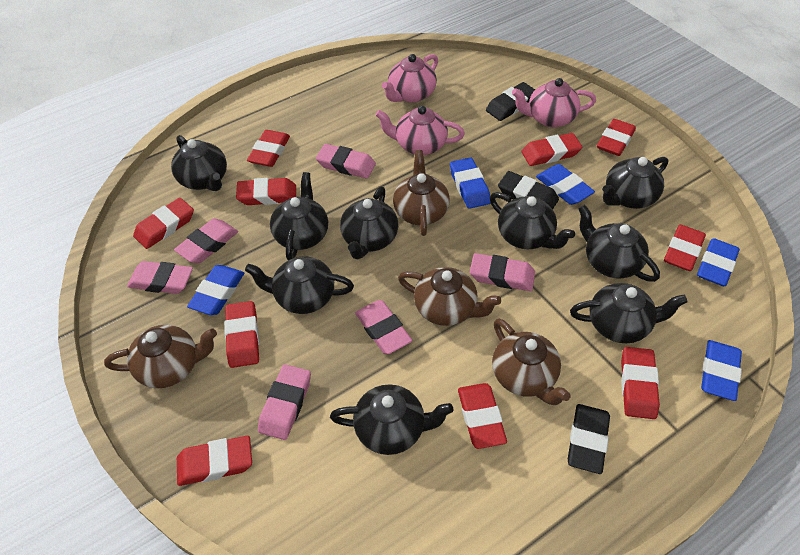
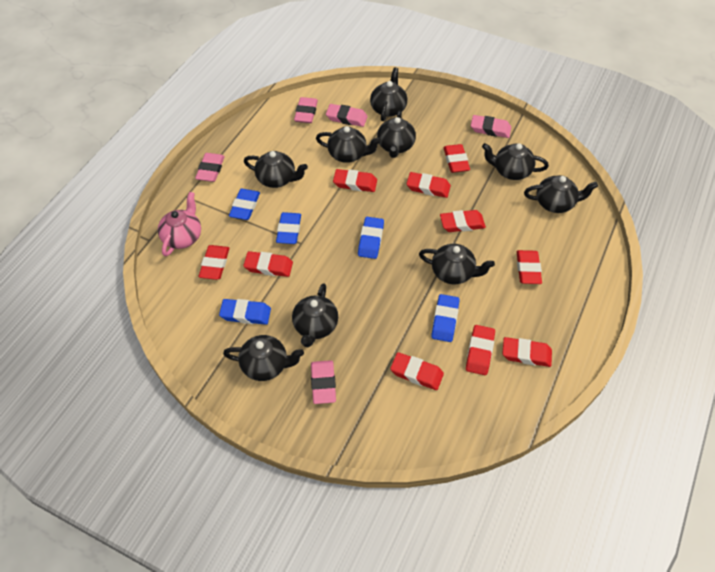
black eraser: 3 -> 0
brown teapot: 4 -> 0
pink eraser: 6 -> 5
pink teapot: 3 -> 1

